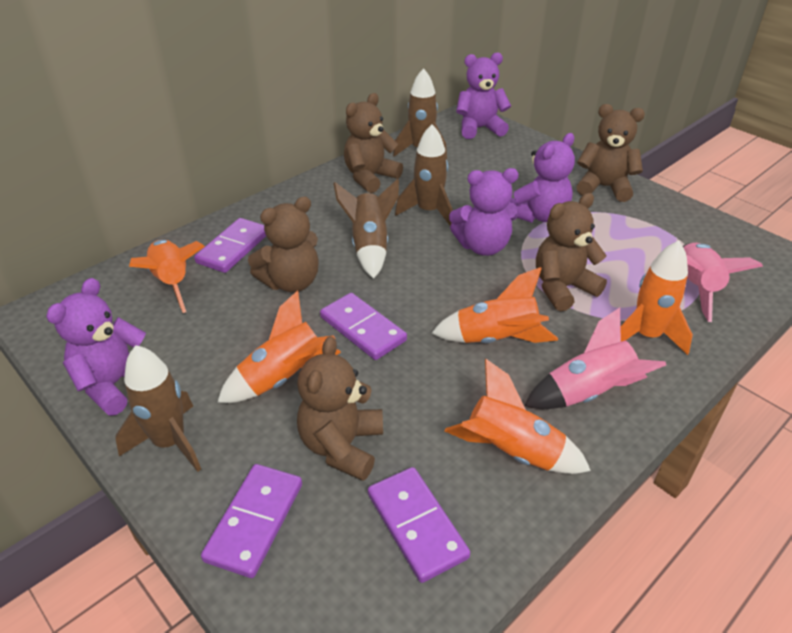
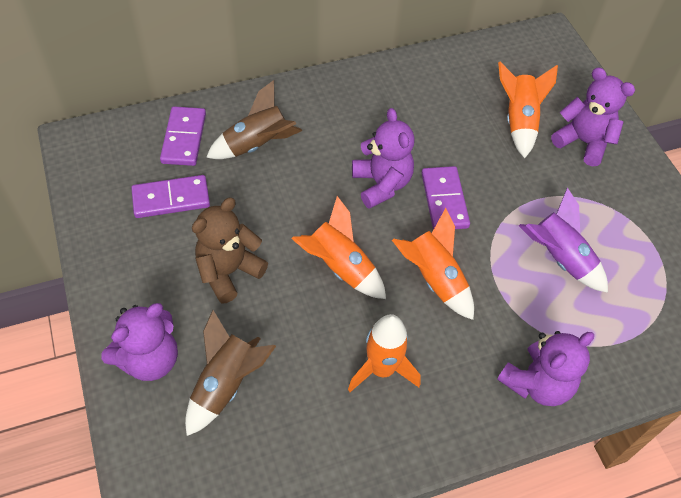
brown rocket: 4 -> 2
brown teddy bear: 5 -> 1
orange rocket: 5 -> 4
pink rocket: 2 -> 0
purple domino: 4 -> 3
purple rocket: 0 -> 1

